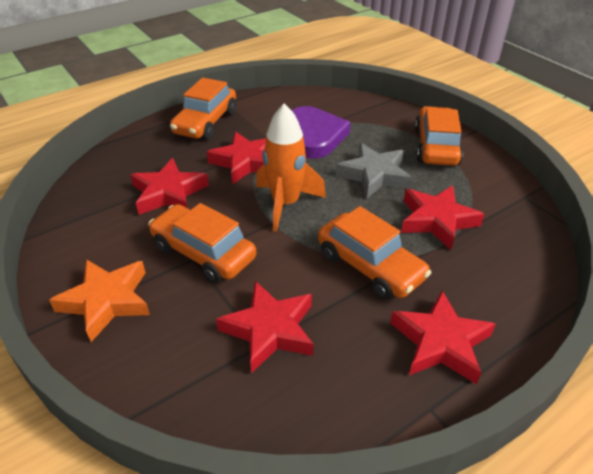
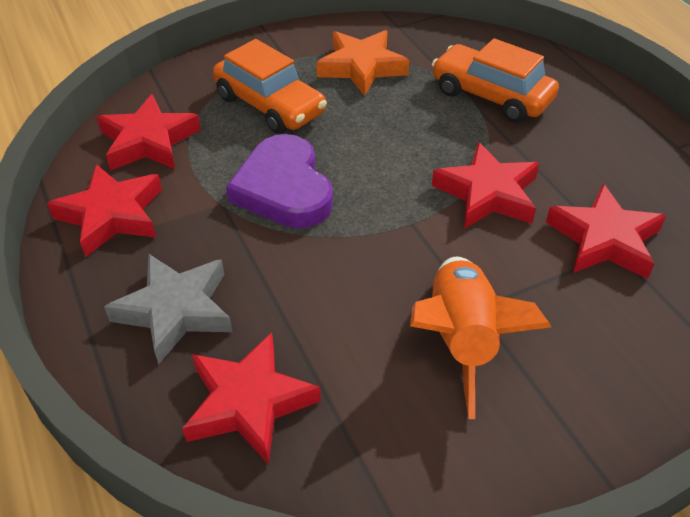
orange car: 4 -> 2

